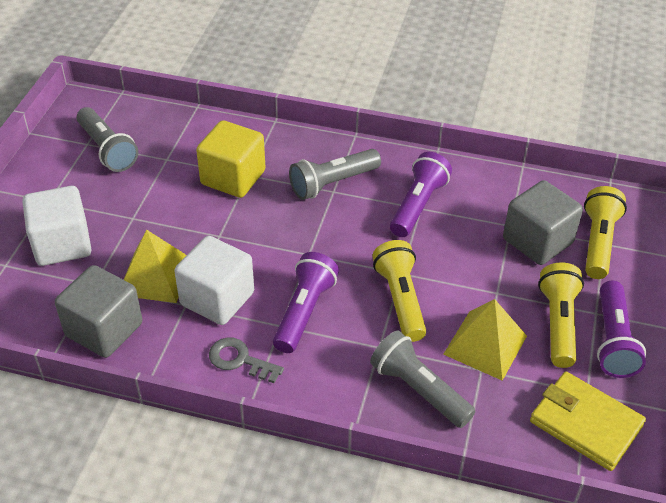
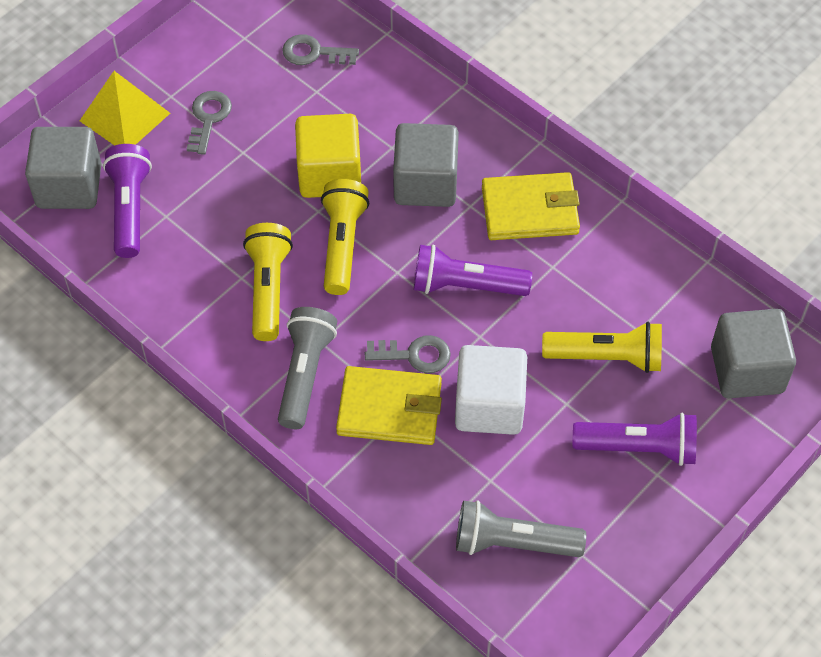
grey cube: 2 -> 3
grey flashlight: 3 -> 2
grey key: 1 -> 3
white cube: 2 -> 1
yellow pyramid: 2 -> 1
yellow wallet: 1 -> 2

